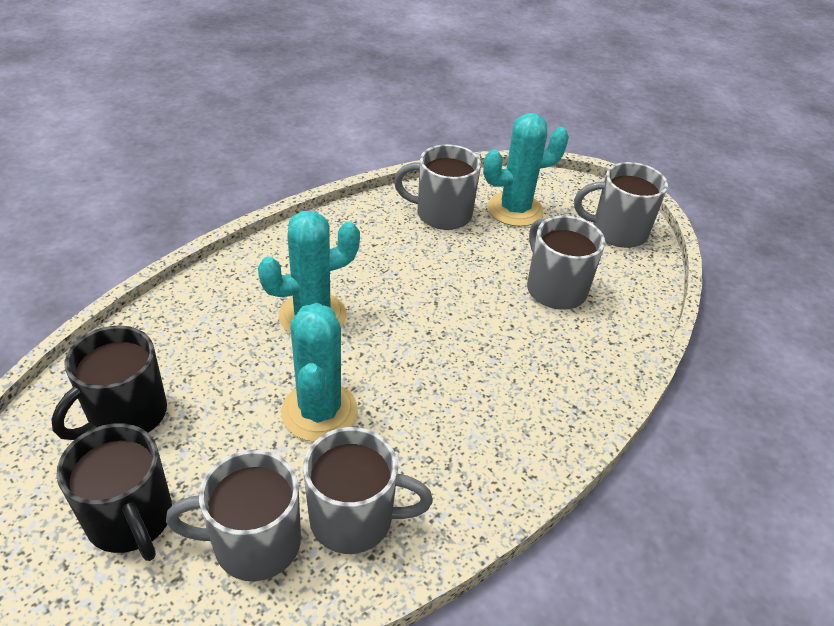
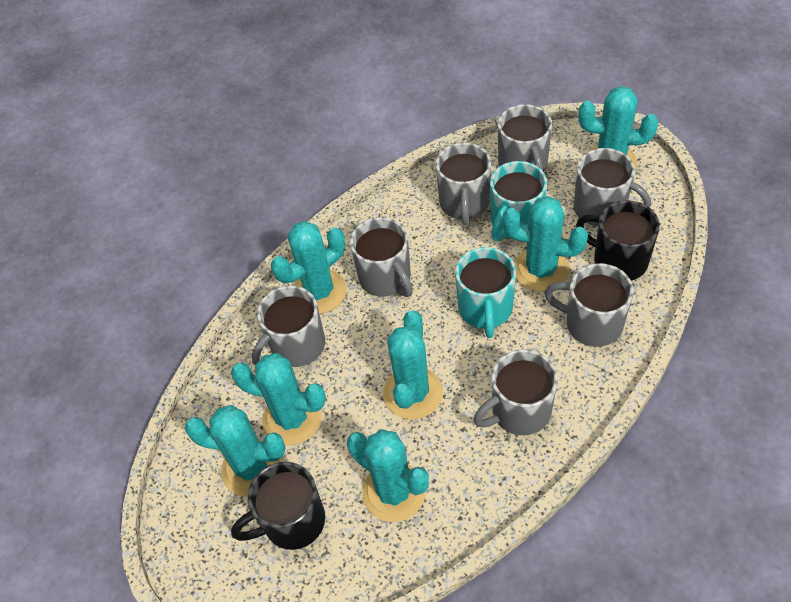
grey mug: 5 -> 7
turquoise cactus: 3 -> 7
turquoise mug: 0 -> 2

